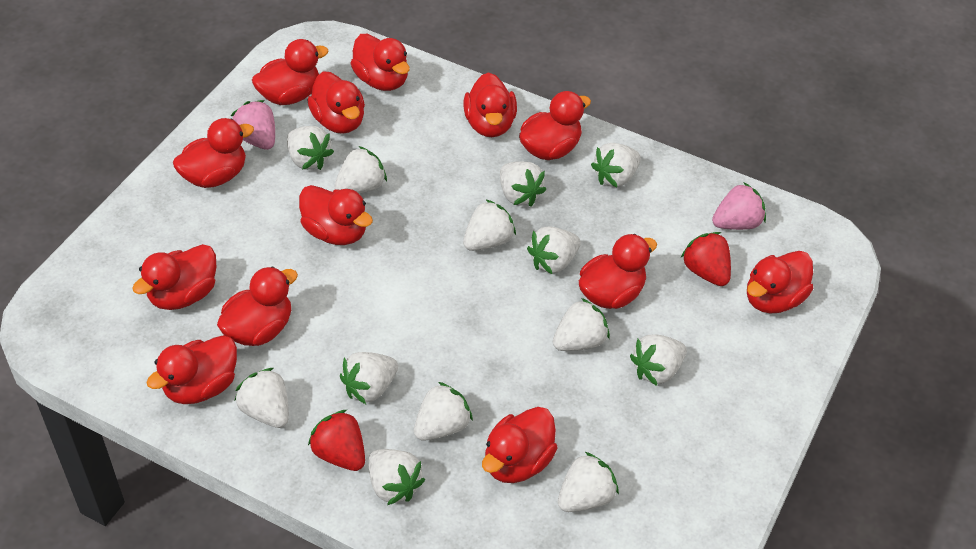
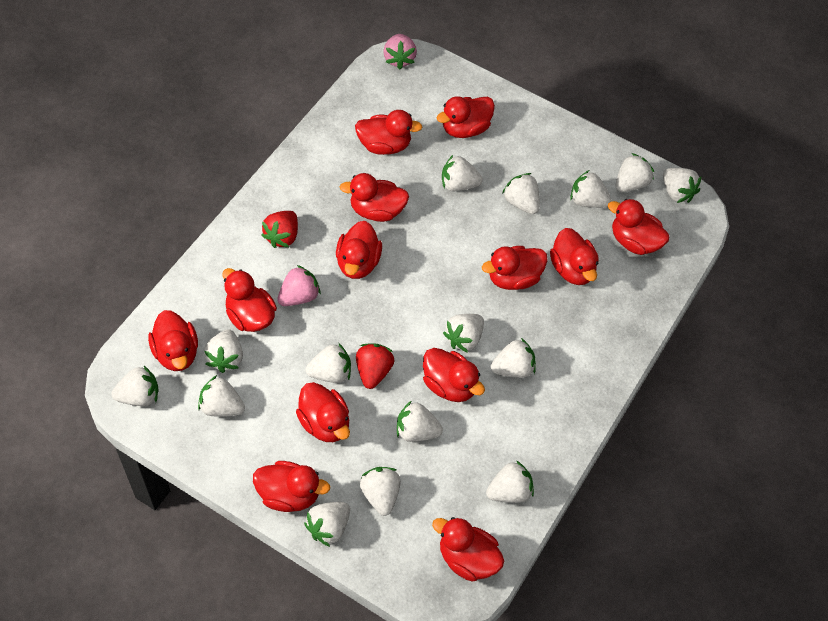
white strawberry: 13 -> 15

